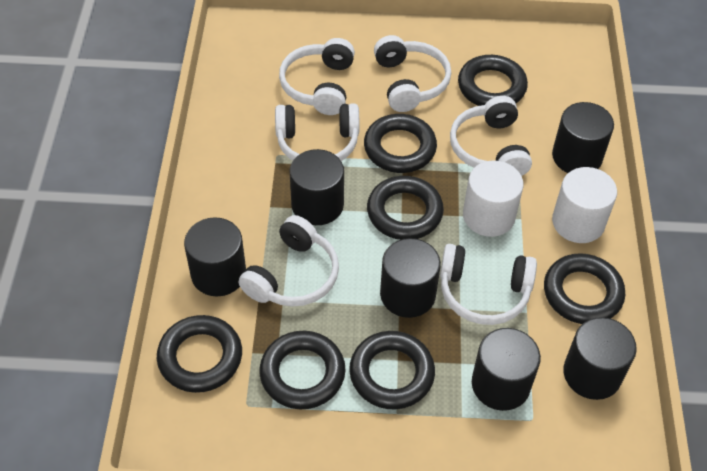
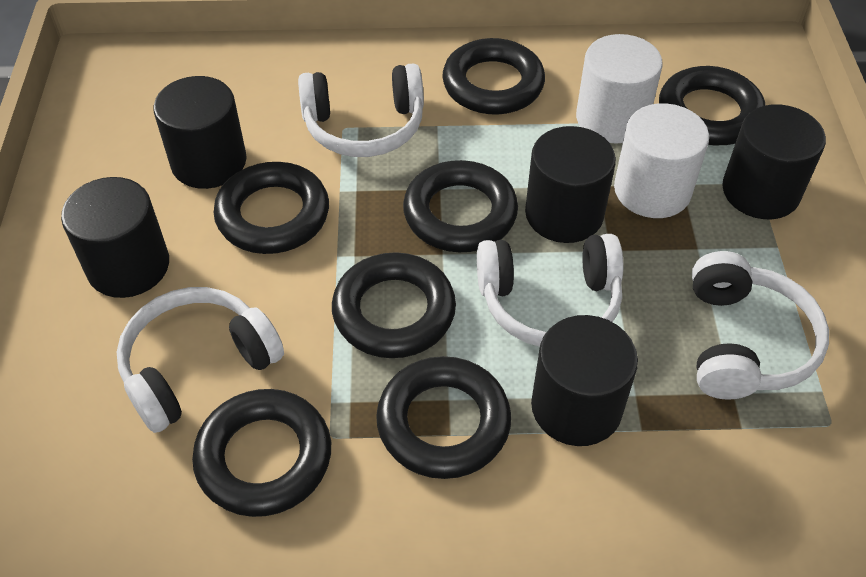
black cylinder: 6 -> 5
white headphones: 6 -> 4

